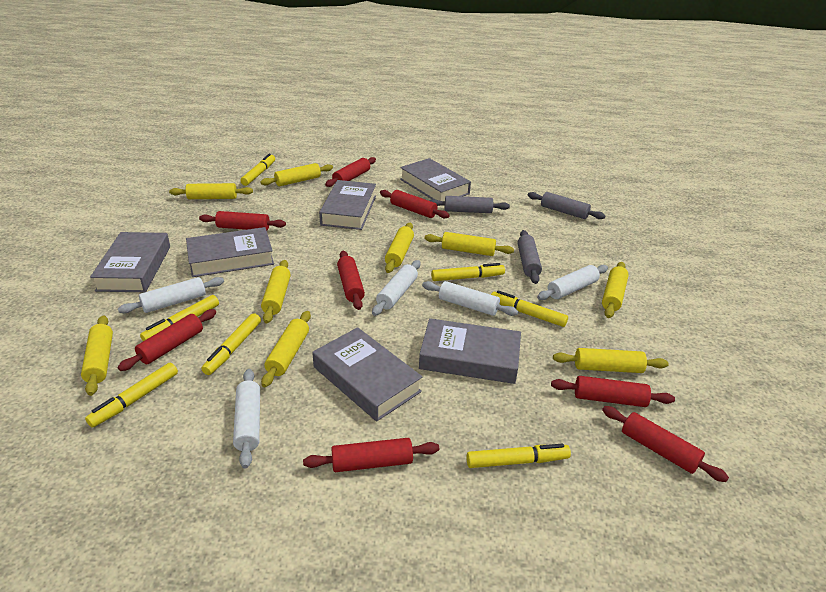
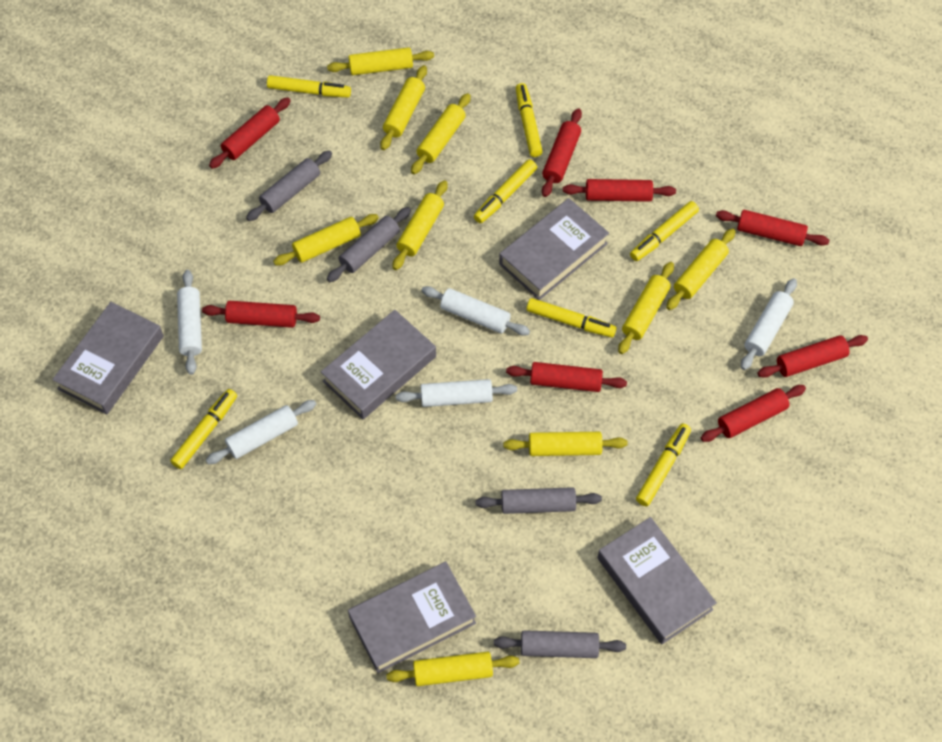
grey book: 6 -> 5
grey rolling pin: 3 -> 4

